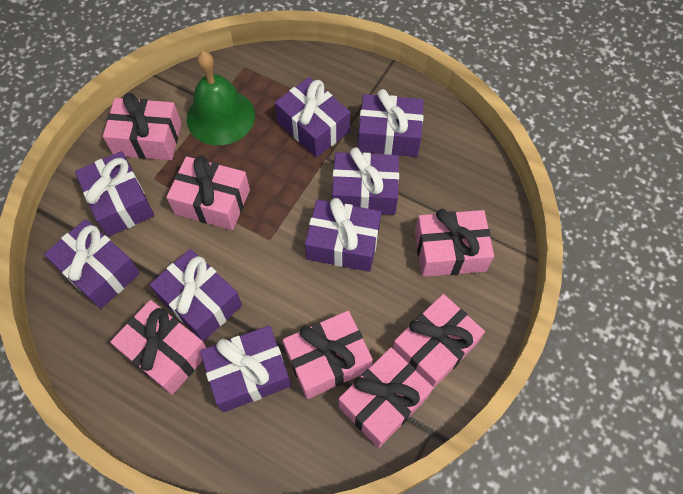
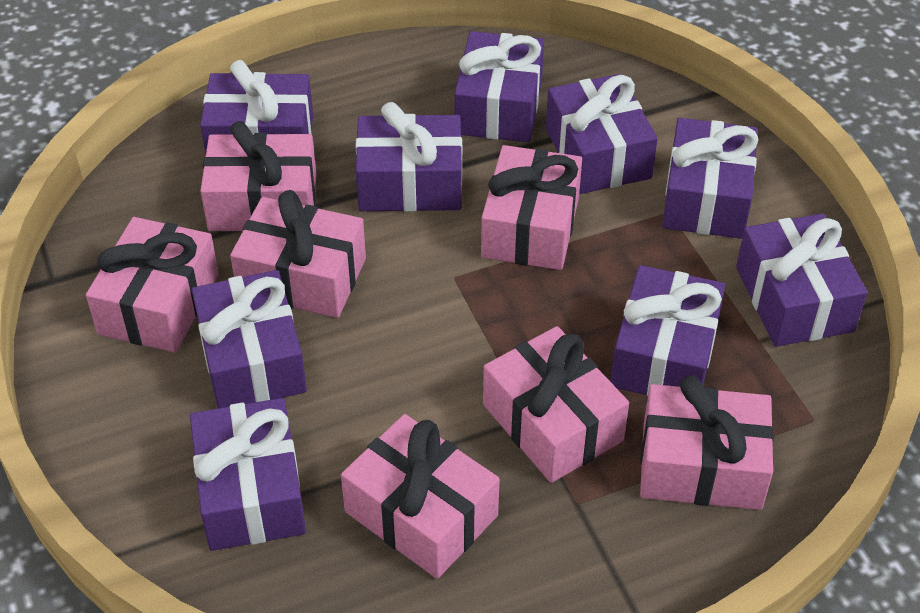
green bell: 1 -> 0
purple gift: 8 -> 9

